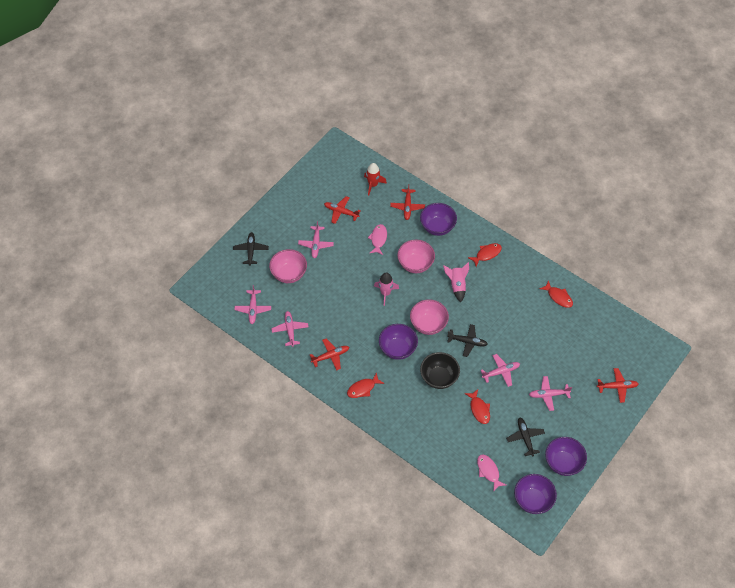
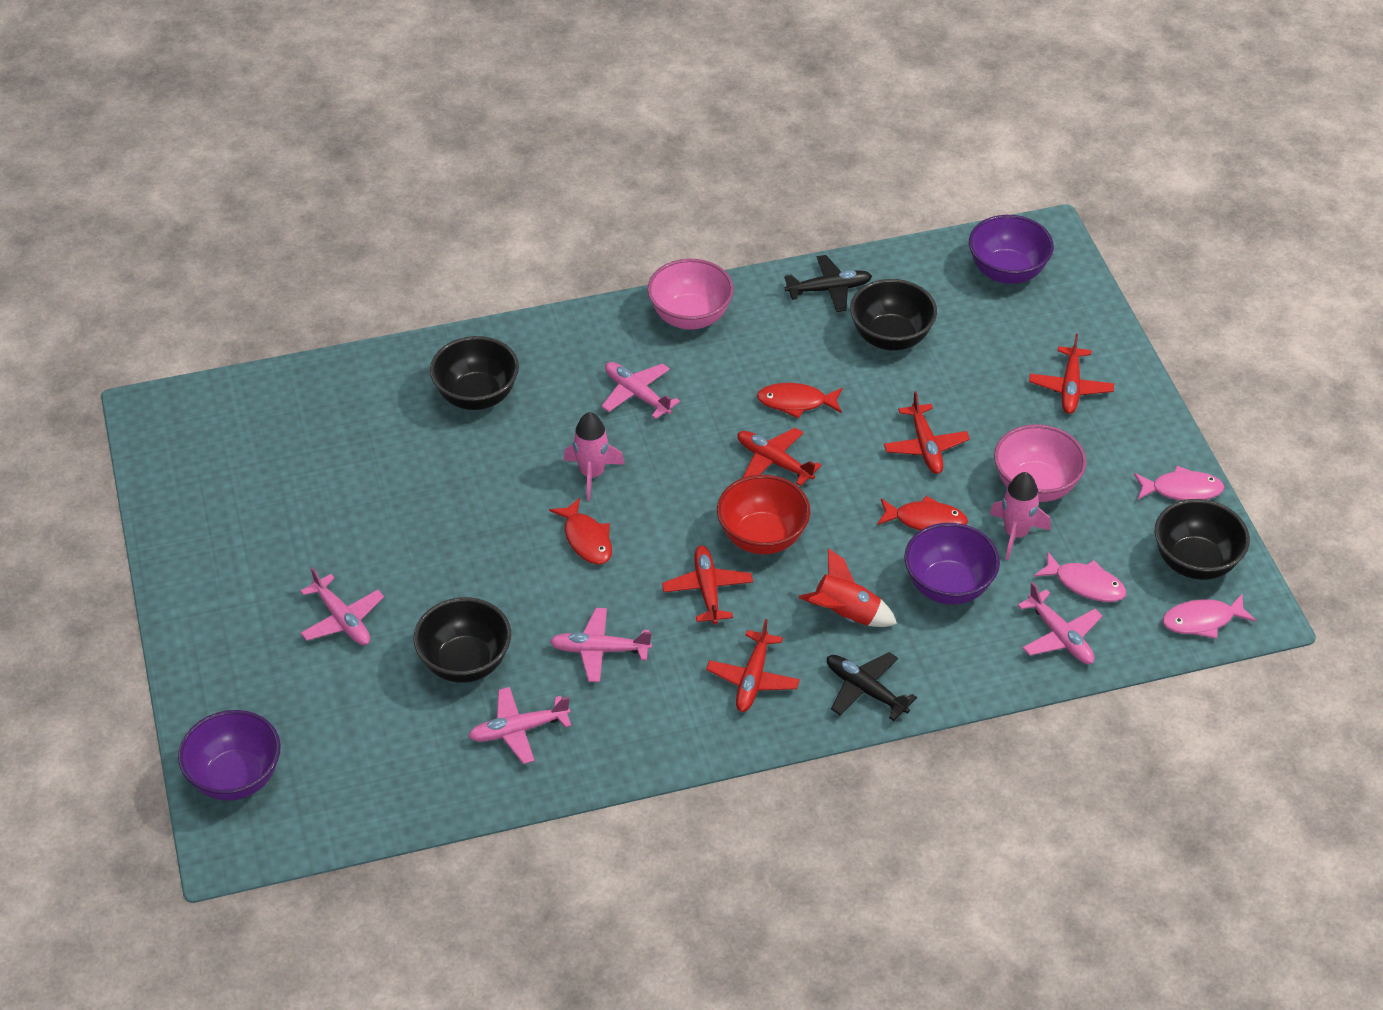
black bowl: 1 -> 4
black plane: 3 -> 2
pink bowl: 3 -> 2
pink fish: 2 -> 3
purple bowl: 4 -> 3
red bowl: 0 -> 1
red fish: 4 -> 3
red plane: 4 -> 5

